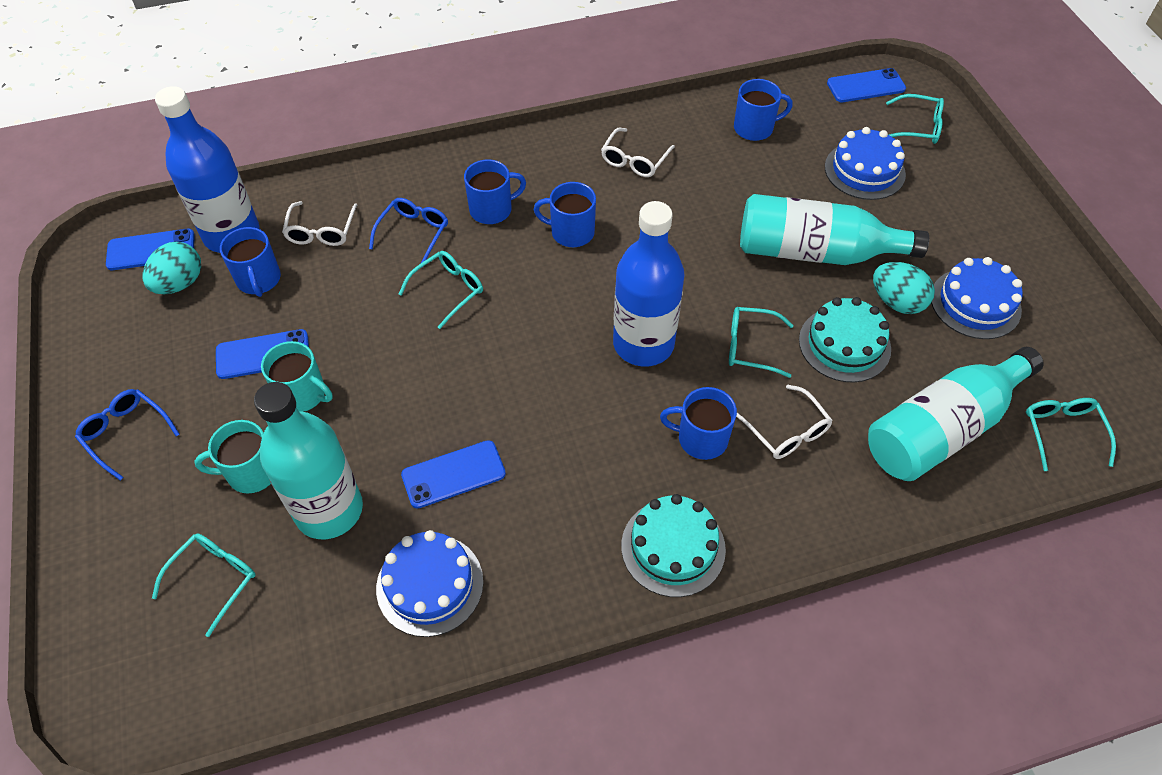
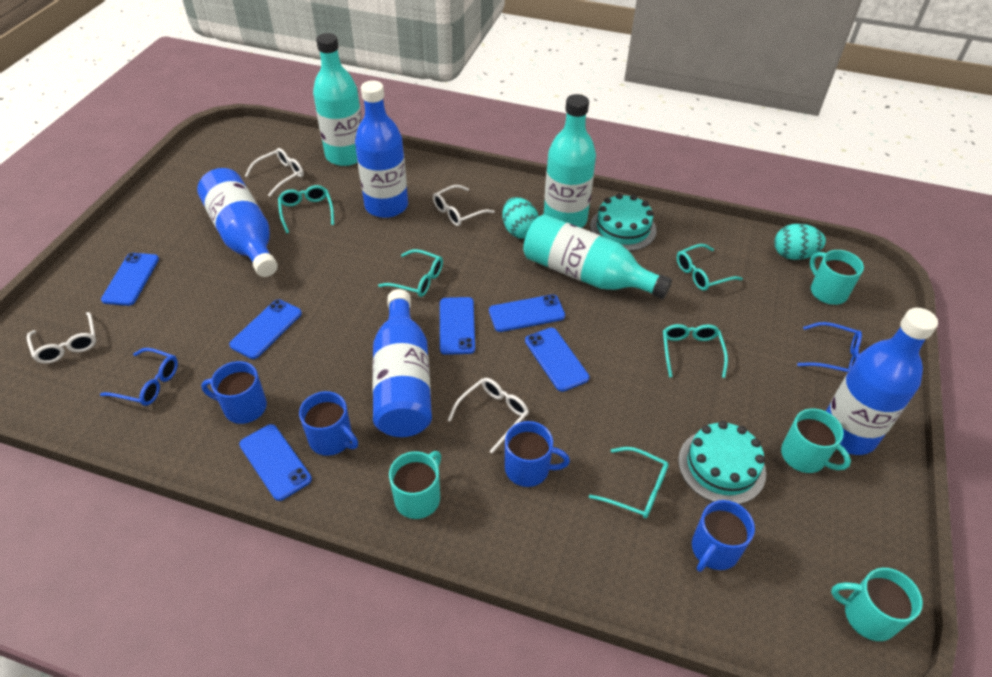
blue bottle: 2 -> 4
blue cake: 3 -> 0
blue mug: 5 -> 4
blue phone: 4 -> 6
turquoise mug: 2 -> 4
white glasses: 3 -> 4

